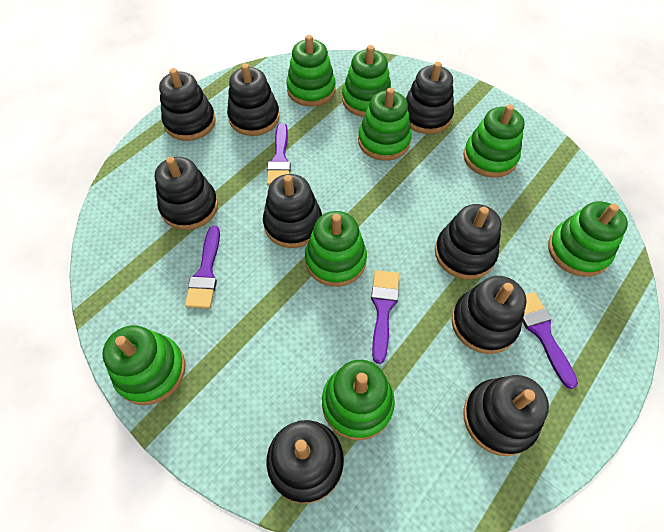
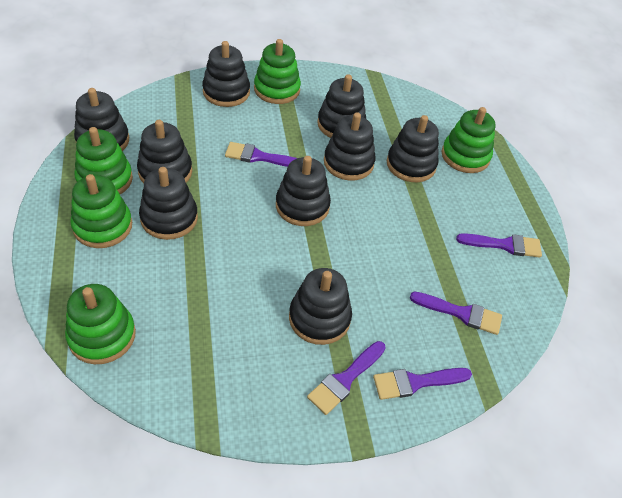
green stacking toy: 8 -> 5
purple brush: 4 -> 5

